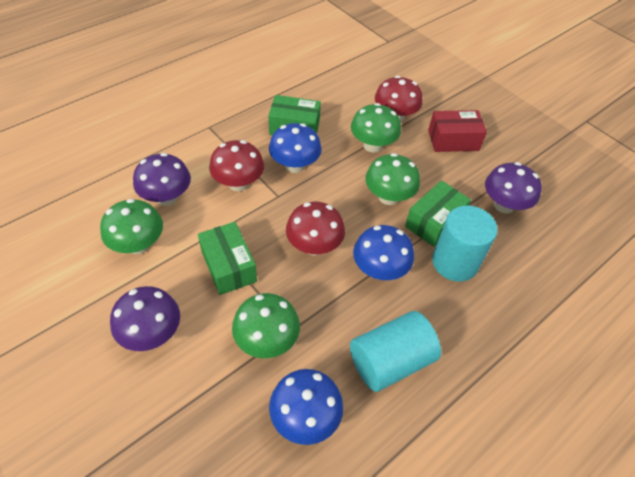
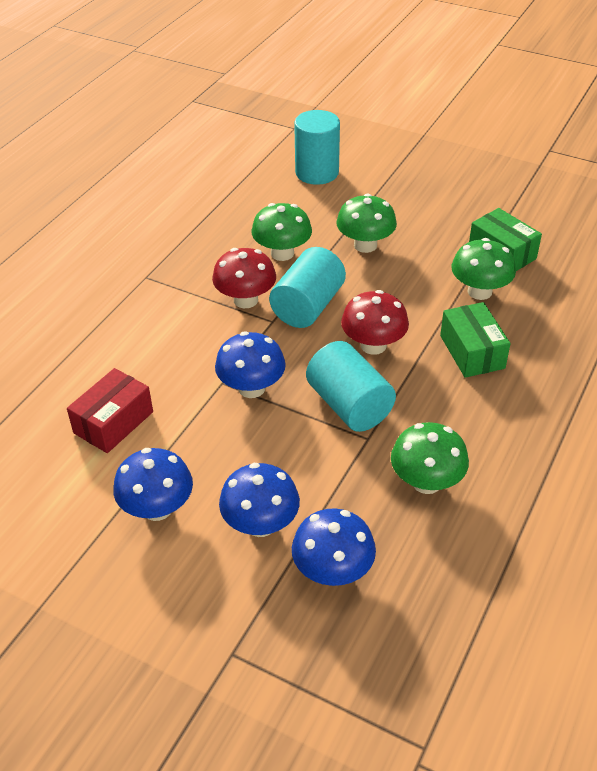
blue mushroom: 3 -> 4
green box: 3 -> 2
purple mushroom: 3 -> 0
red mushroom: 3 -> 2
turquoise cylinder: 2 -> 3

